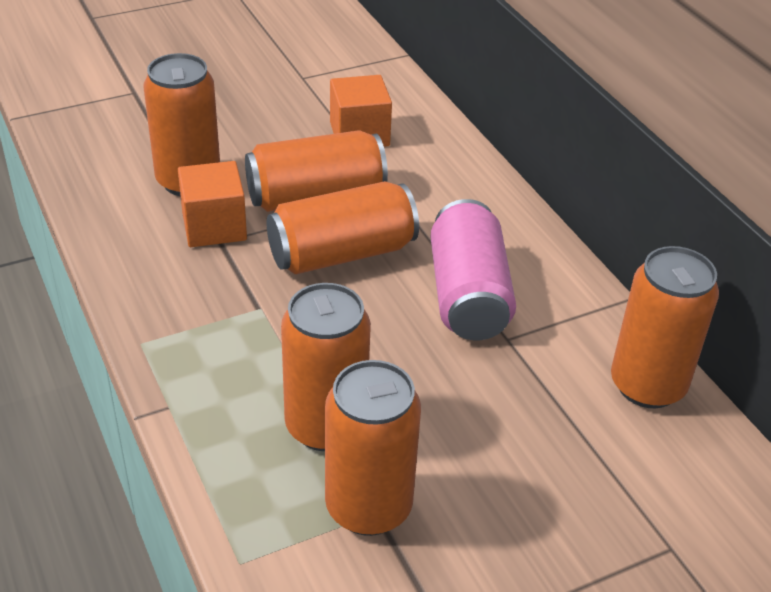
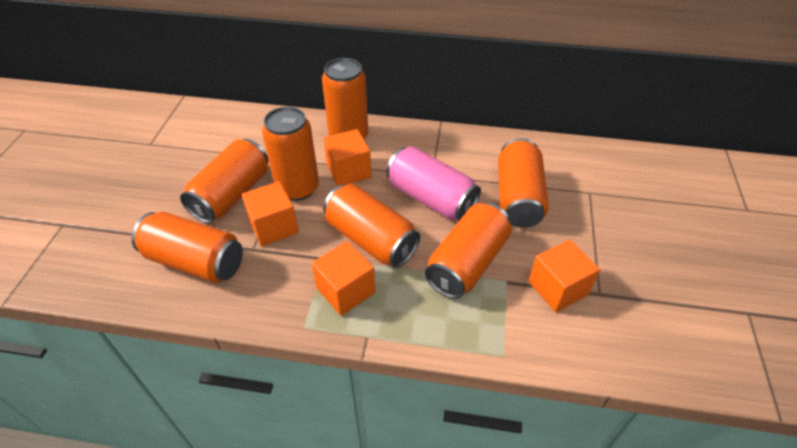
orange can: 6 -> 7
orange cube: 2 -> 4

